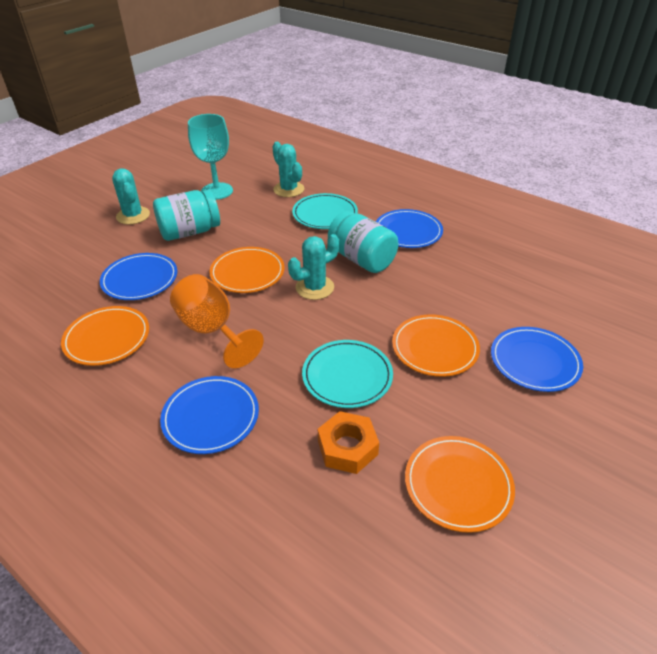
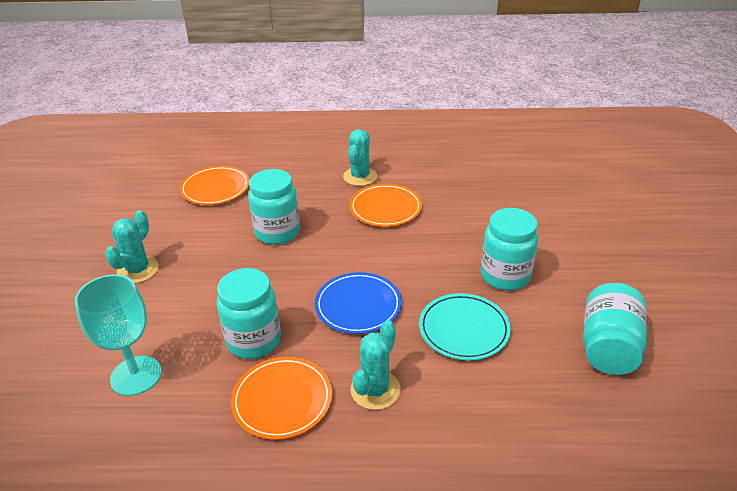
blue plate: 4 -> 1
orange goblet: 1 -> 0
orange nut: 1 -> 0
orange plate: 4 -> 3
turquoise jar: 2 -> 4
turquoise plate: 2 -> 1

